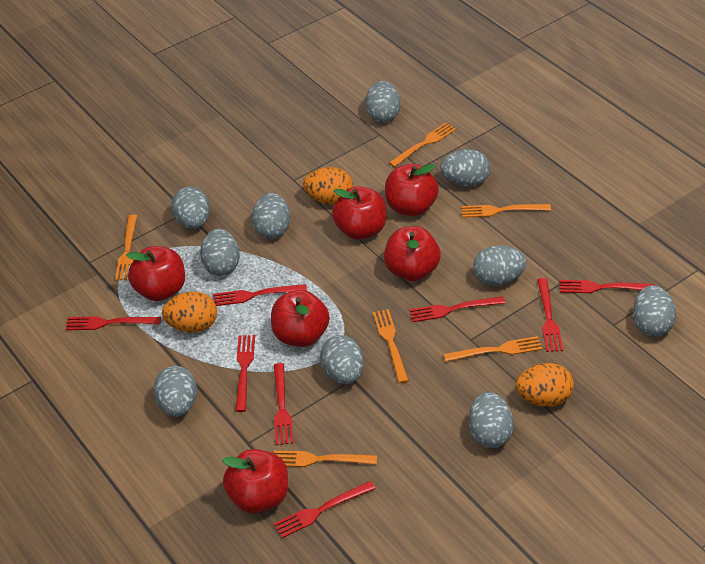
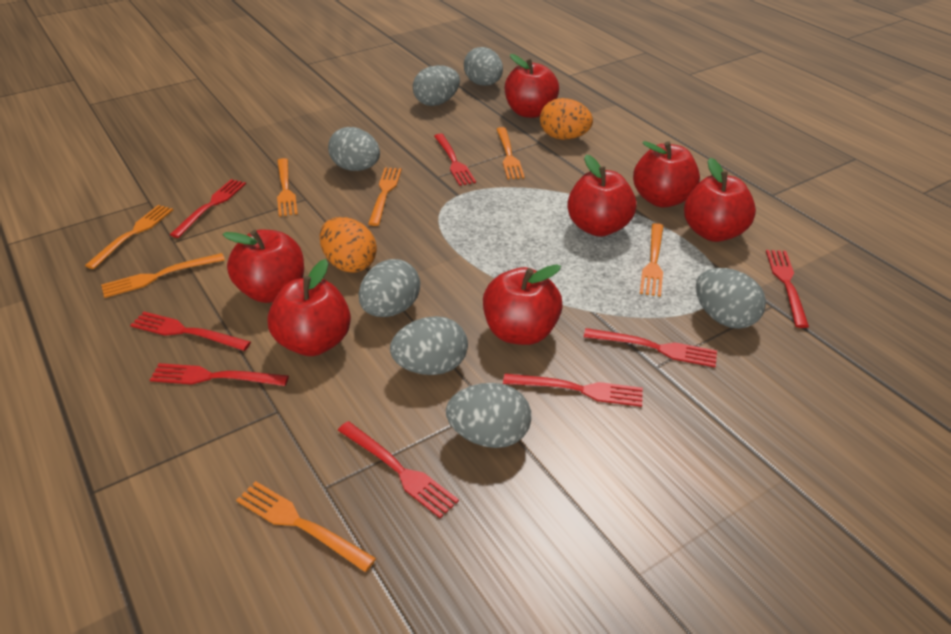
grey egg: 10 -> 7
orange egg: 3 -> 2
orange fork: 6 -> 7
red apple: 6 -> 7

